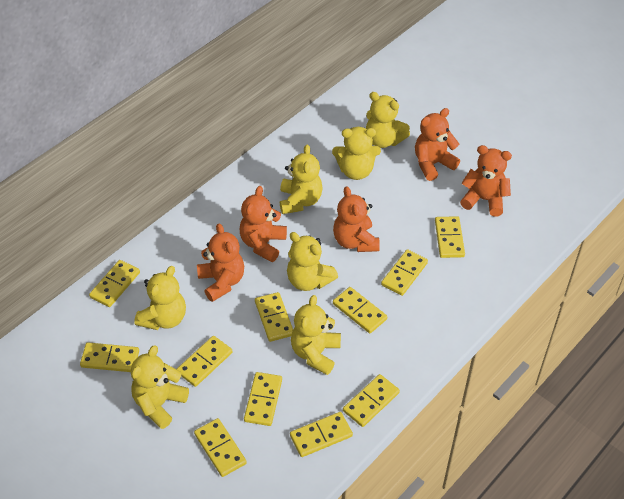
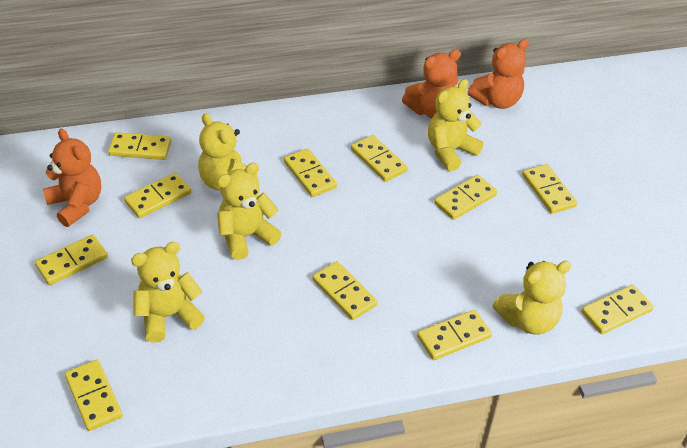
orange teddy bear: 5 -> 3
yellow teddy bear: 7 -> 5

